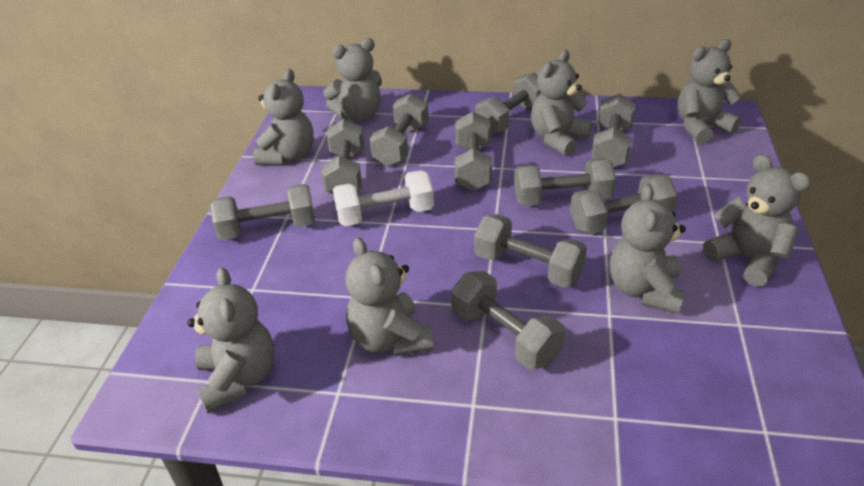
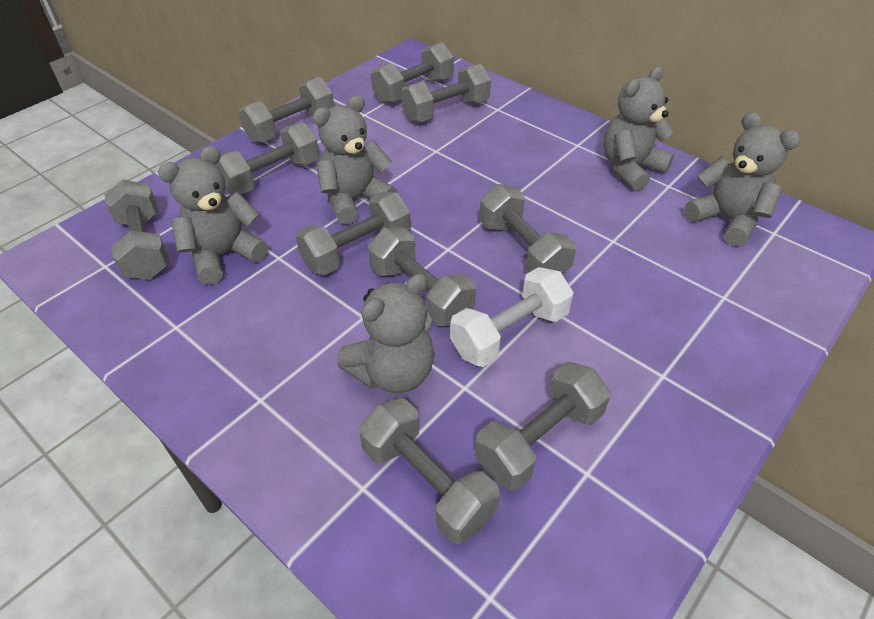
grey teddy bear: 8 -> 5

